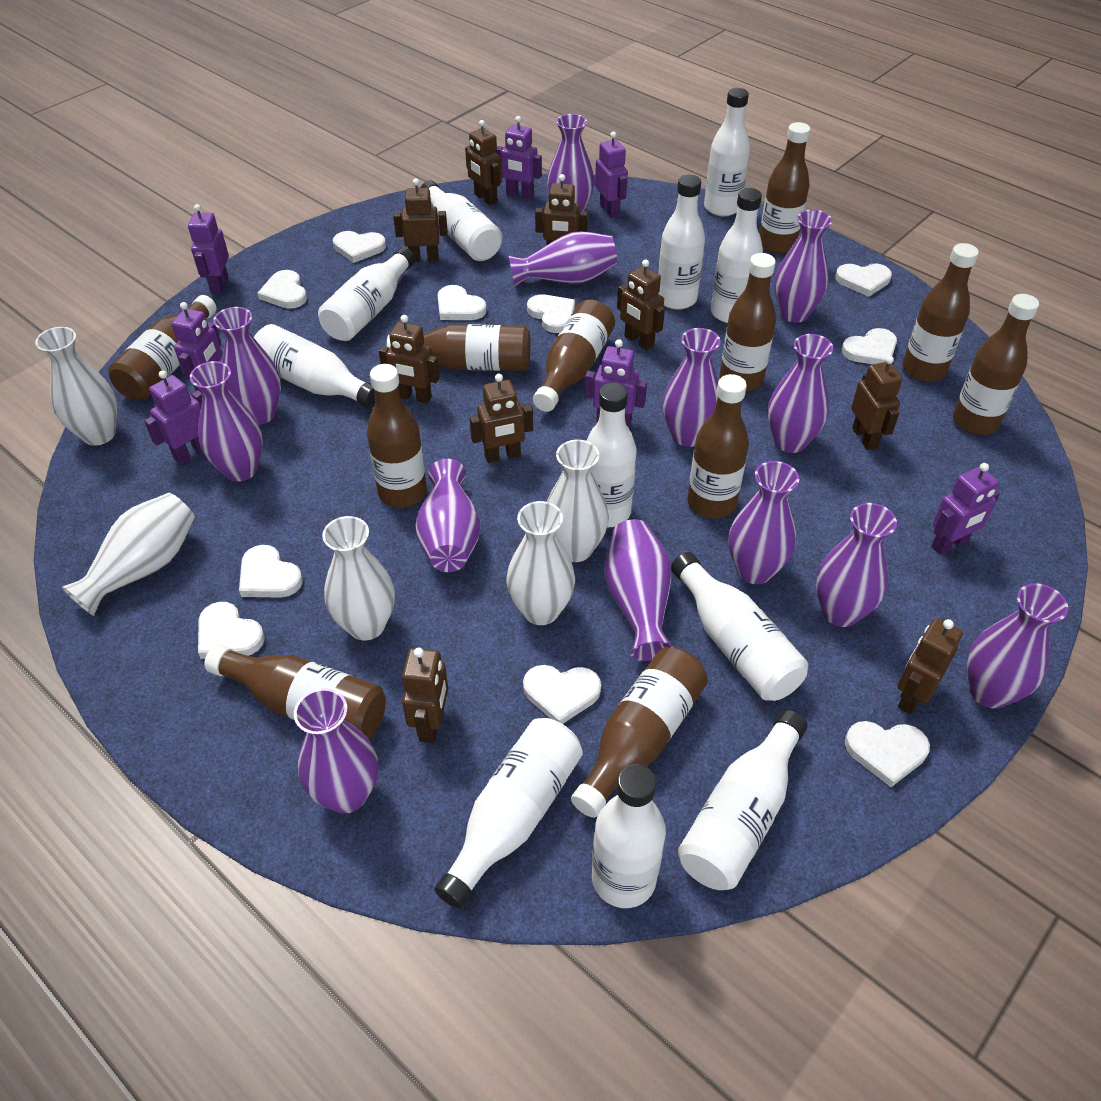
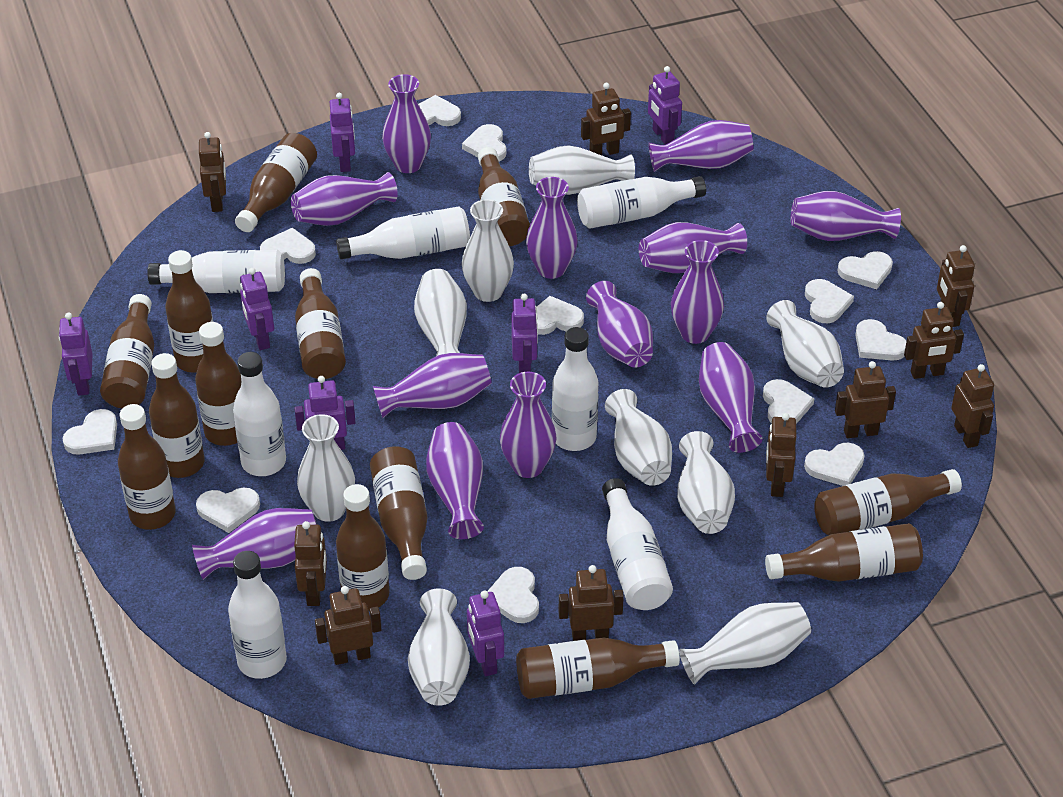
brown bottle: 11 -> 13
brown robot: 9 -> 10
white bottle: 11 -> 7
white heart: 10 -> 12
white vase: 5 -> 9

